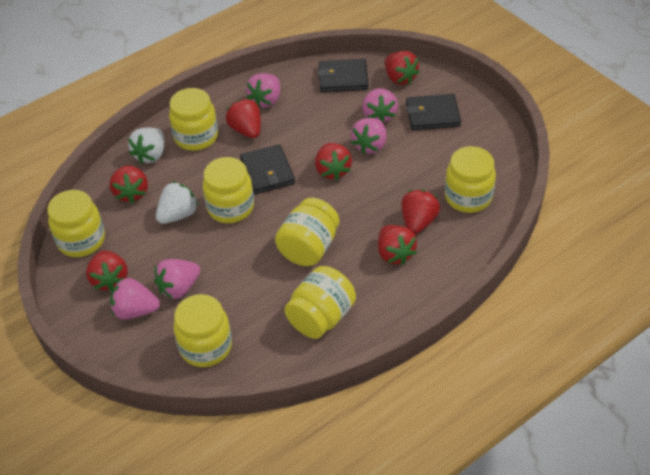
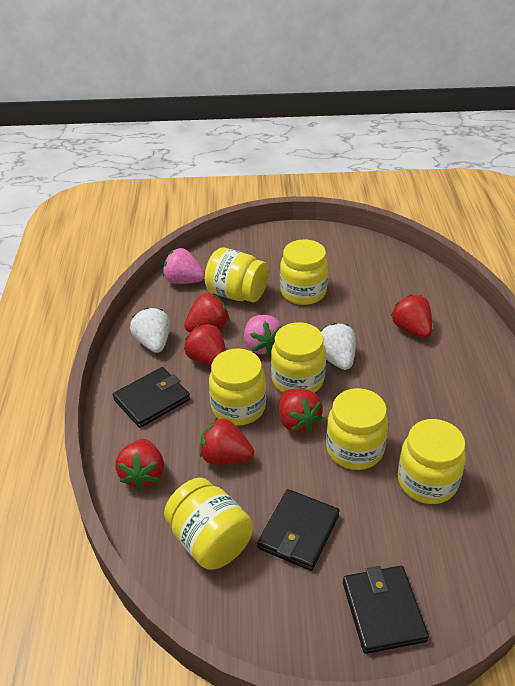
pink strawberry: 5 -> 2
red strawberry: 7 -> 6

